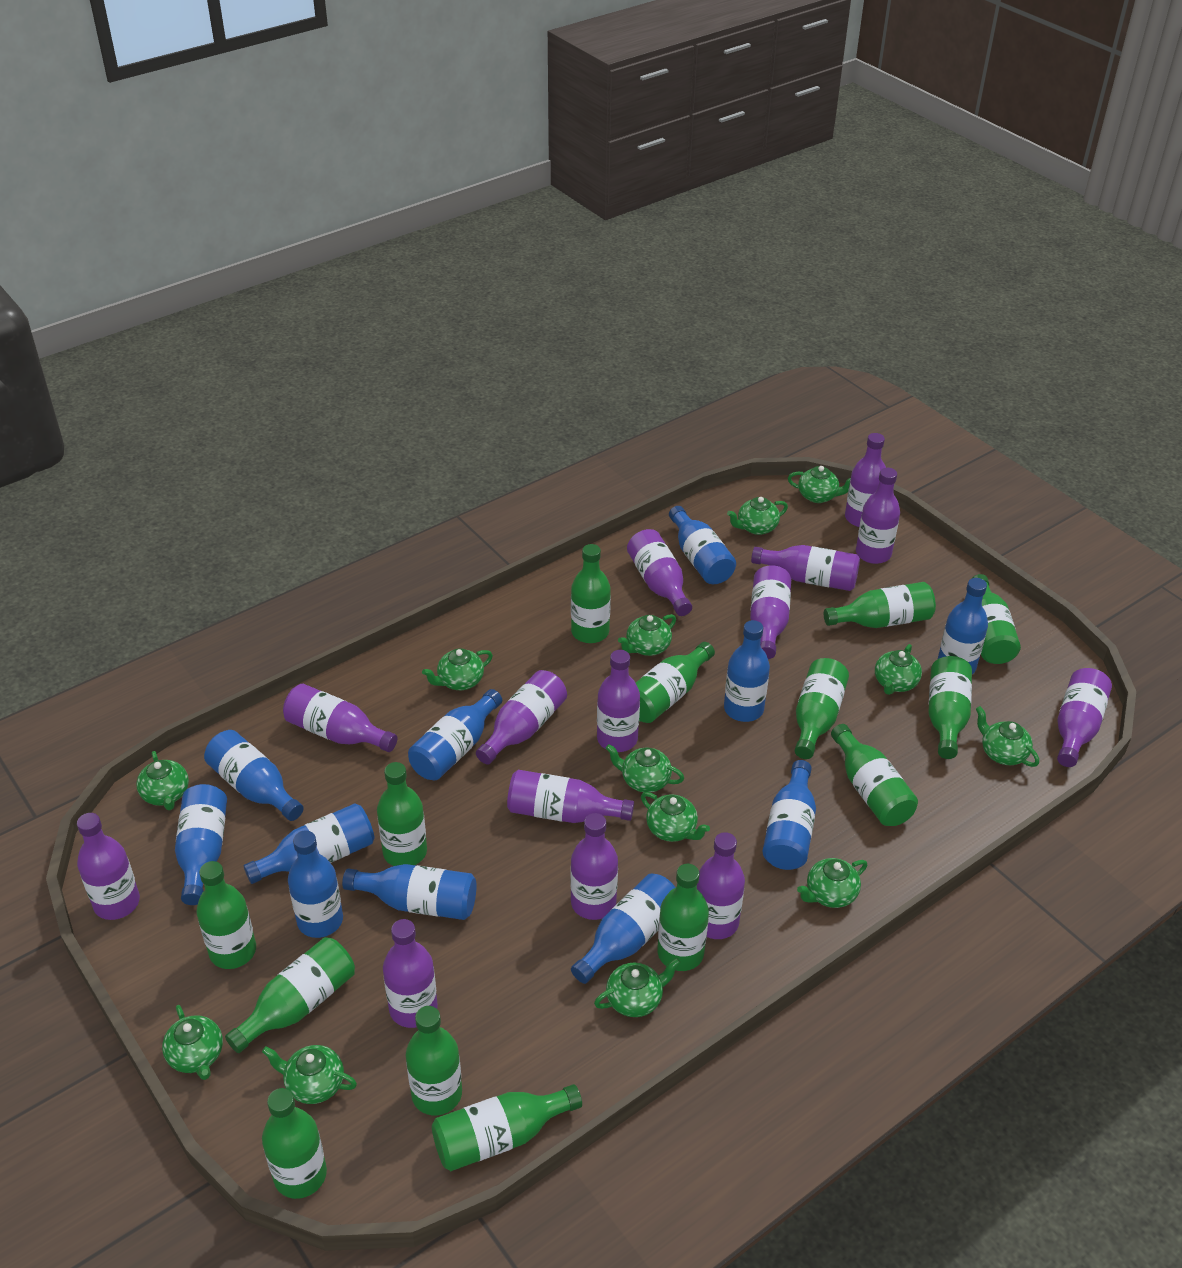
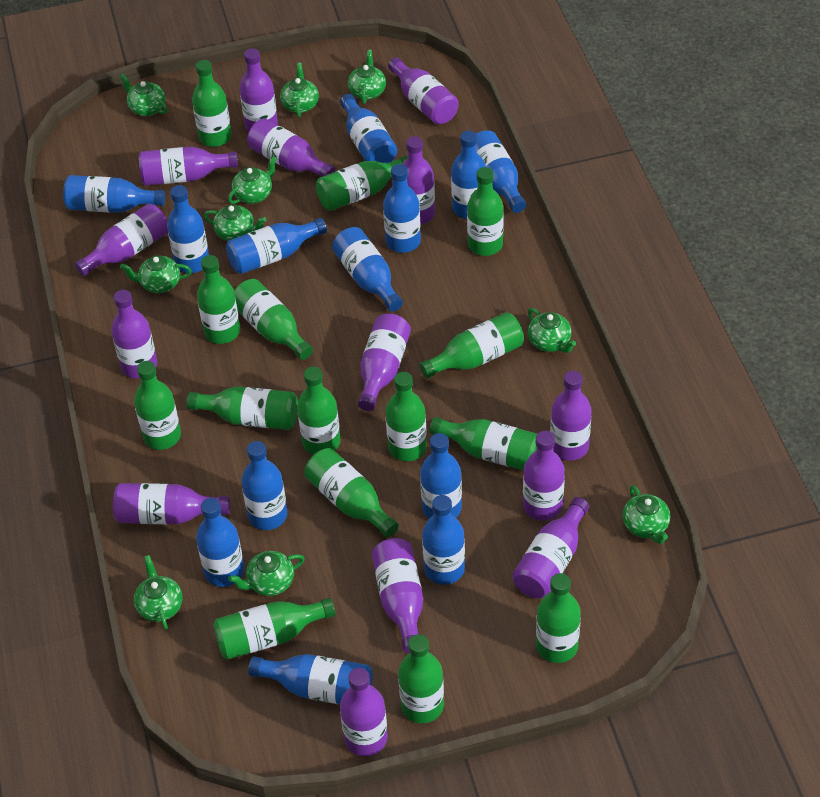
blue bottle: 11 -> 13
green bottle: 14 -> 15
green teapot: 13 -> 10

